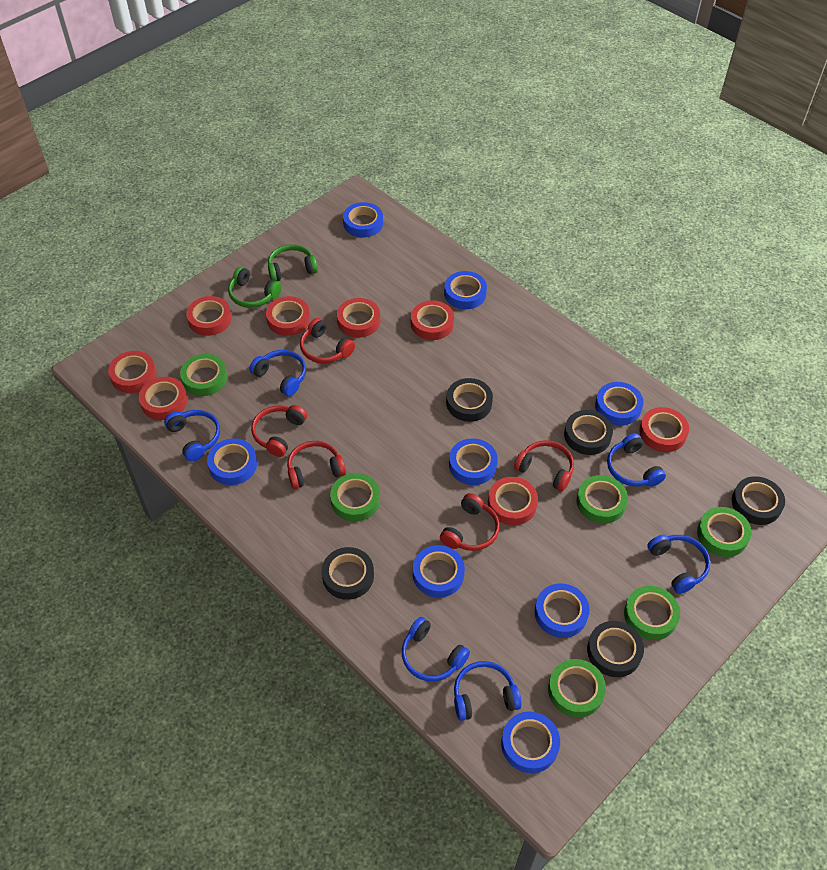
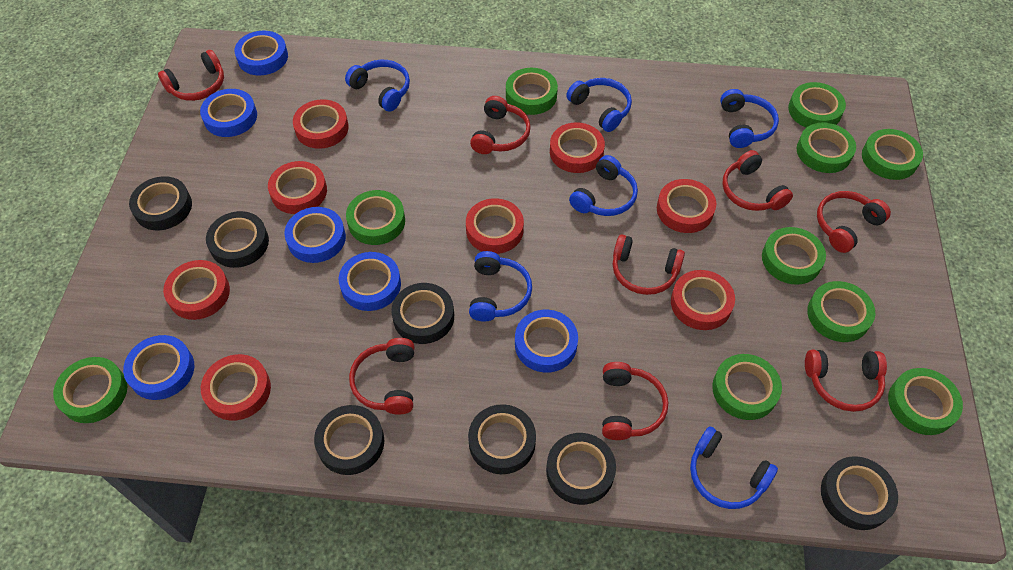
black tape: 5 -> 7
blue tape: 8 -> 6
green headphones: 2 -> 0
green tape: 6 -> 10
red headphones: 5 -> 8

